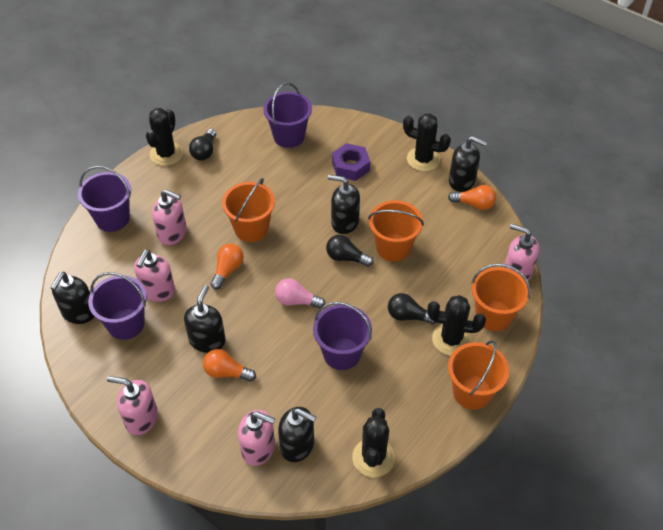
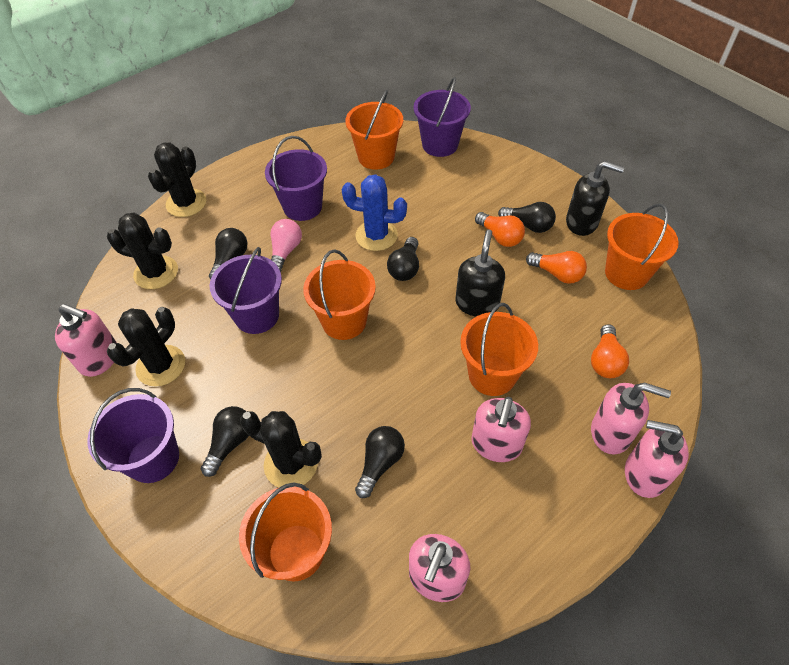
black light bulb: 3 -> 5
black soap dispenser: 5 -> 2
blue cactus: 0 -> 1
orange bucket: 4 -> 5
purple nut: 1 -> 0

